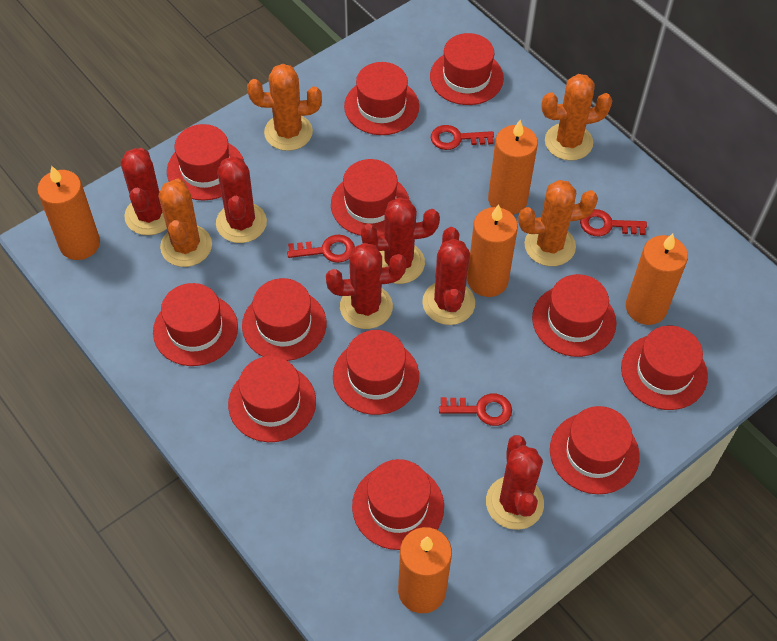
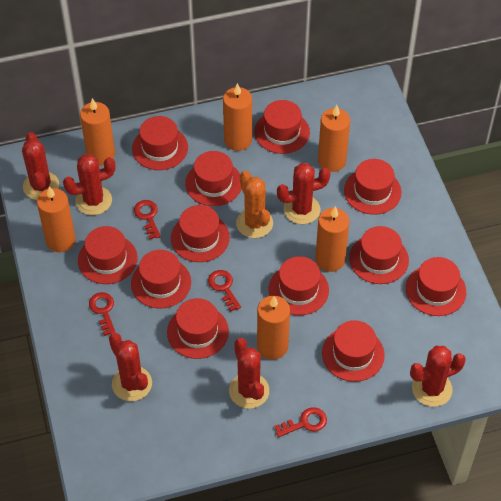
orange cactus: 4 -> 1
orange candle: 5 -> 6

